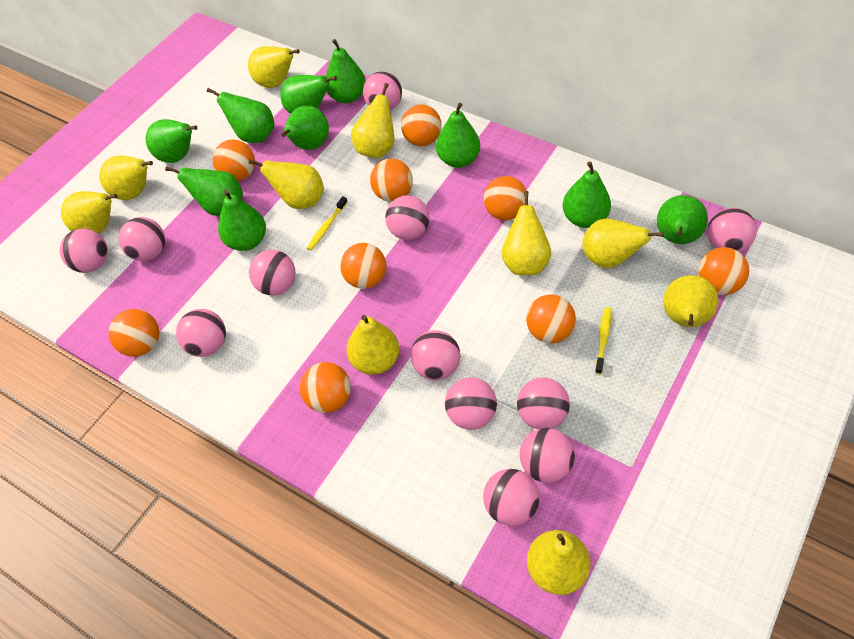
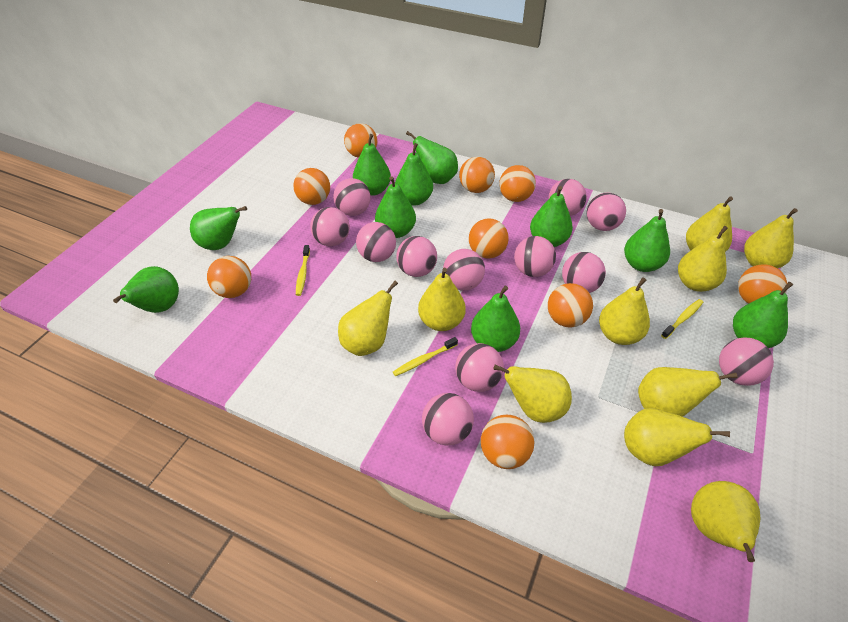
yellow toothbrush: 2 -> 3

